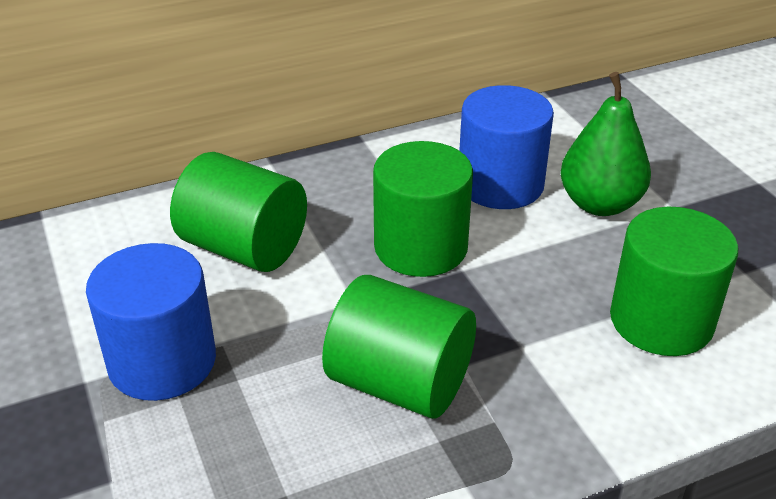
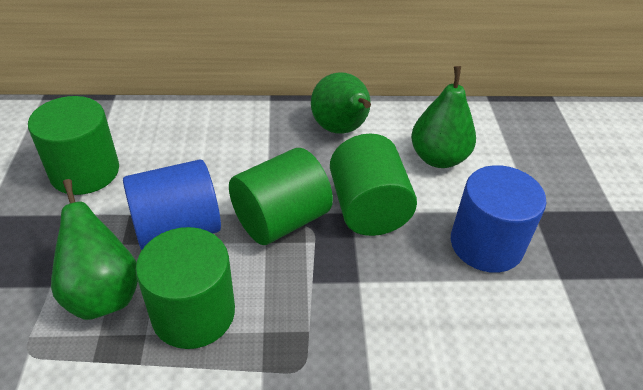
green pear: 1 -> 3

